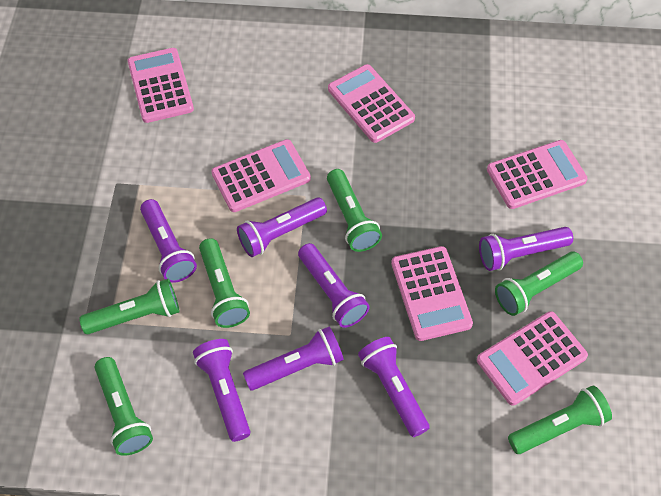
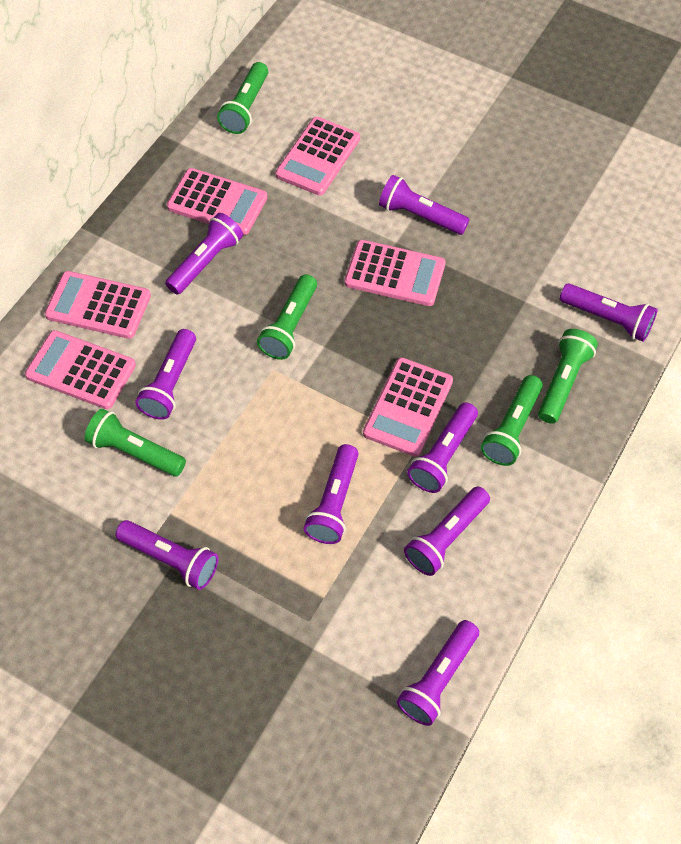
green flashlight: 6 -> 5
purple flashlight: 7 -> 9

